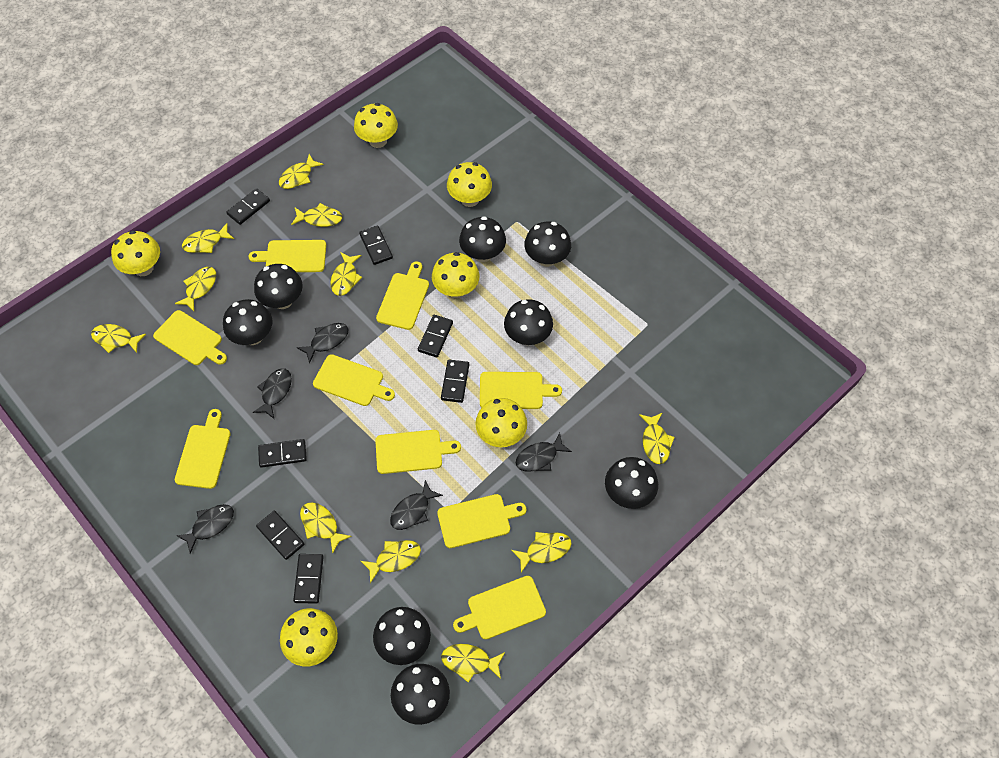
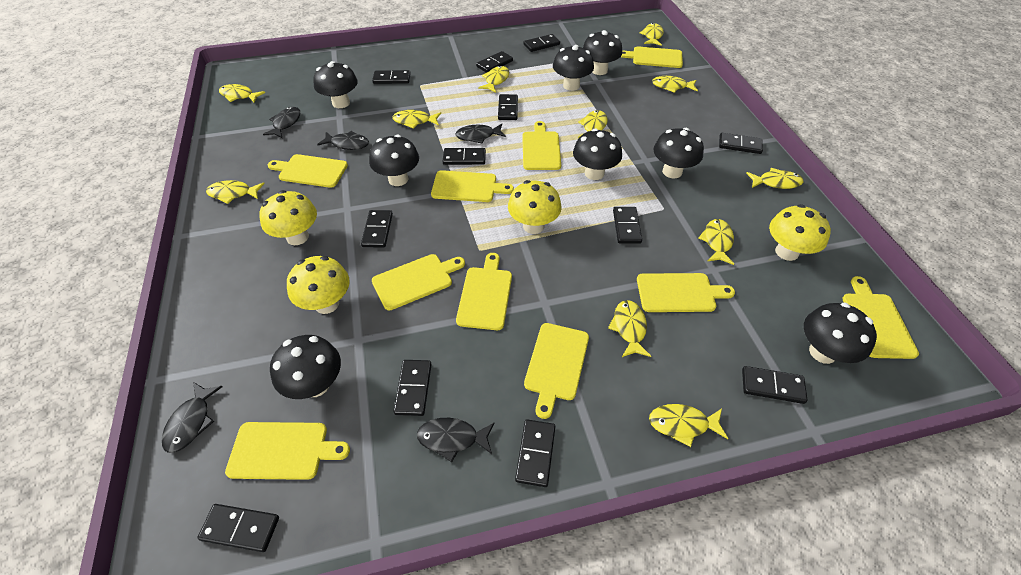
black domino: 7 -> 12
yellow cutting board: 9 -> 10
yellow mushroom: 6 -> 4

